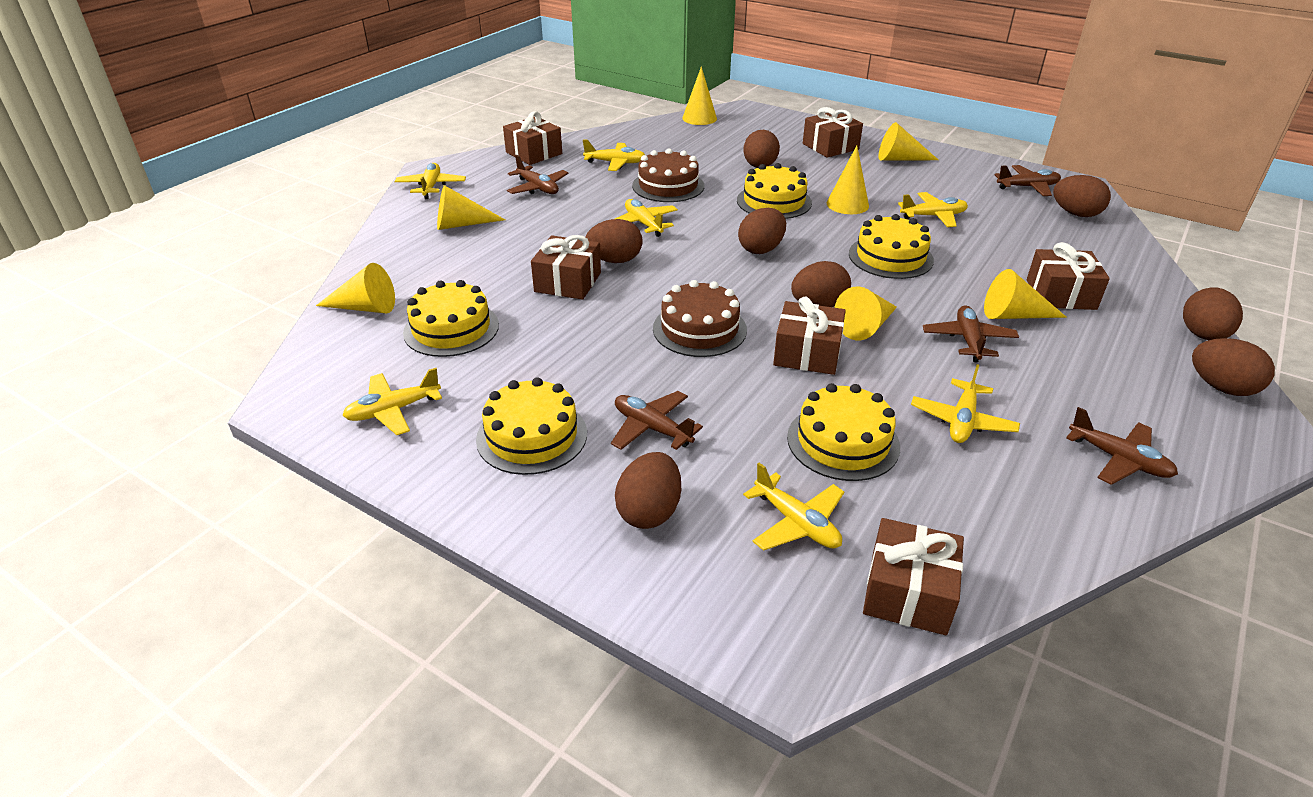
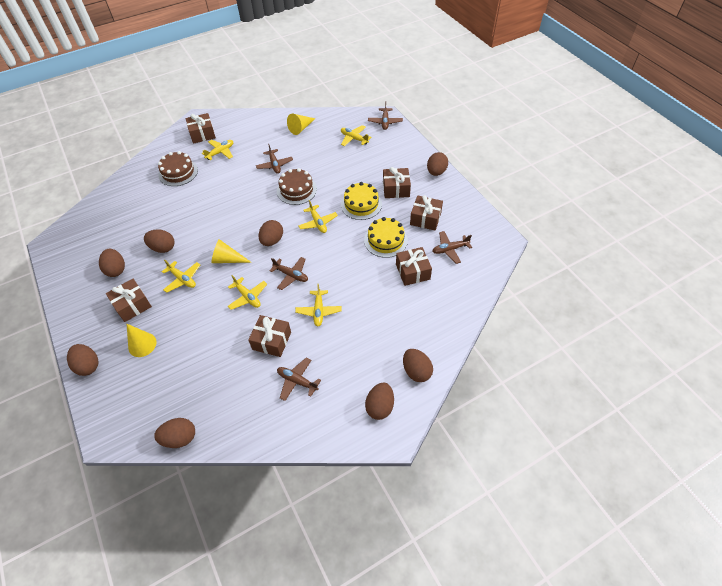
yellow cake: 5 -> 2
yellow cone: 7 -> 3
yellow plane: 7 -> 6

